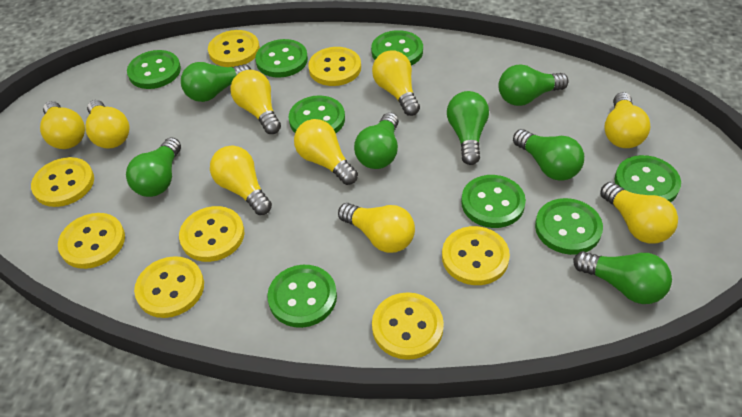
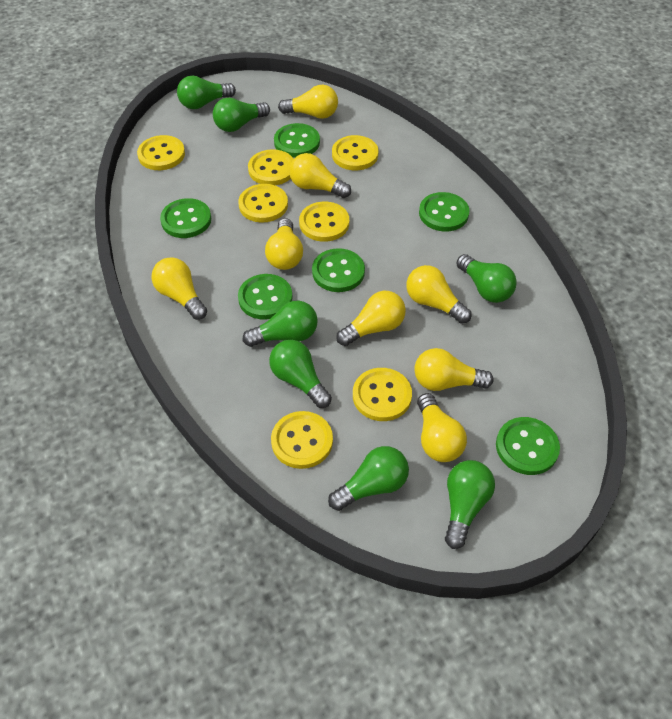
green button: 8 -> 6
yellow button: 8 -> 7
yellow light bulb: 9 -> 8

